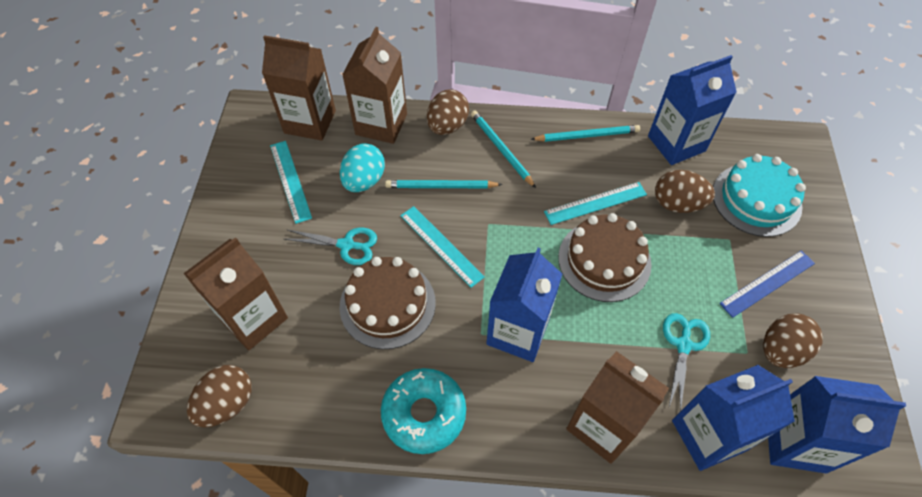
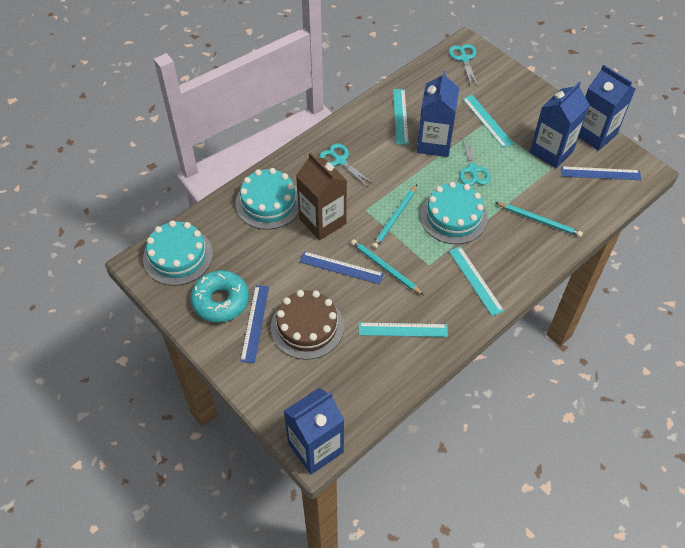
blue ruler: 1 -> 3
brown cake: 2 -> 1
brown carton: 4 -> 1
brown egg: 4 -> 0
turquoise cake: 1 -> 3
turquoise egg: 1 -> 0
turquoise ruler: 3 -> 4
turquoise scissors: 2 -> 3

